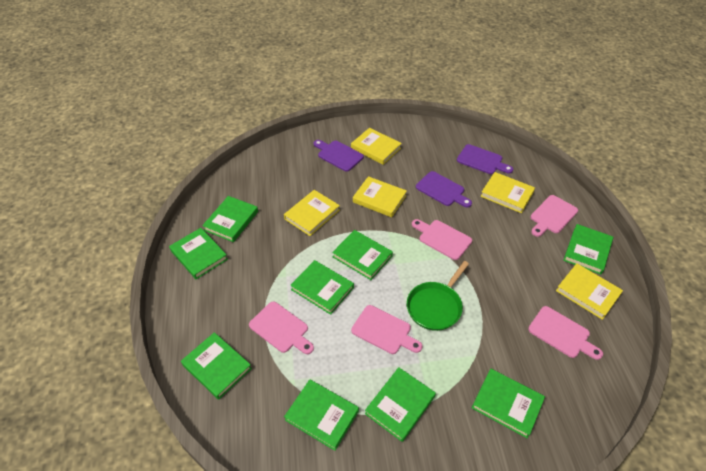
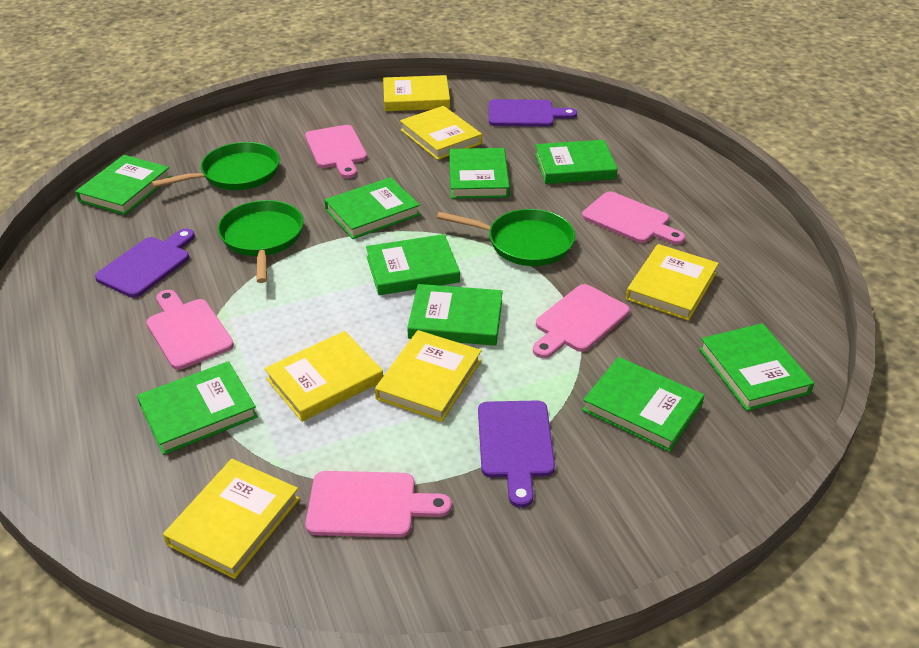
green pan: 1 -> 3
yellow book: 5 -> 6

